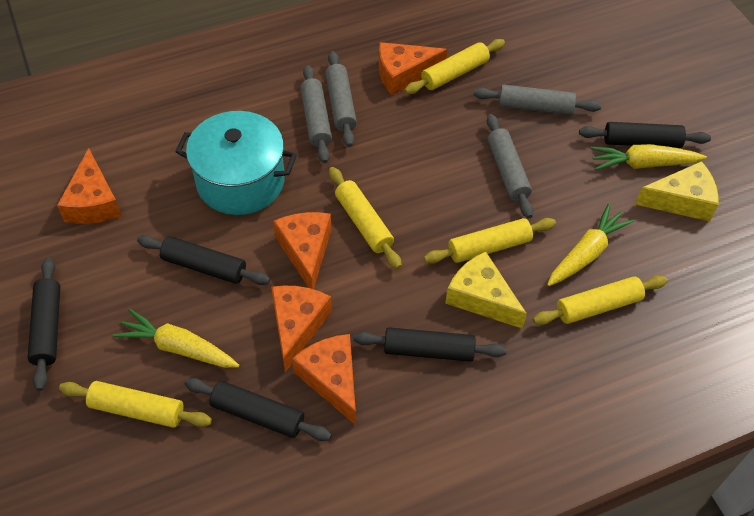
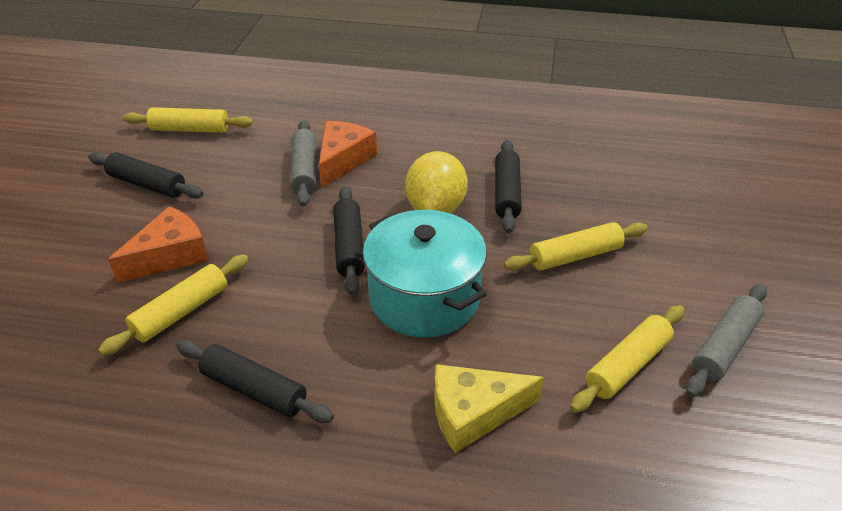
black rolling pin: 5 -> 4
grey rolling pin: 4 -> 2
orange cheese: 5 -> 2
yellow carrot: 3 -> 0
yellow cheese: 2 -> 1
yellow lemon: 0 -> 1
yellow rolling pin: 5 -> 4

